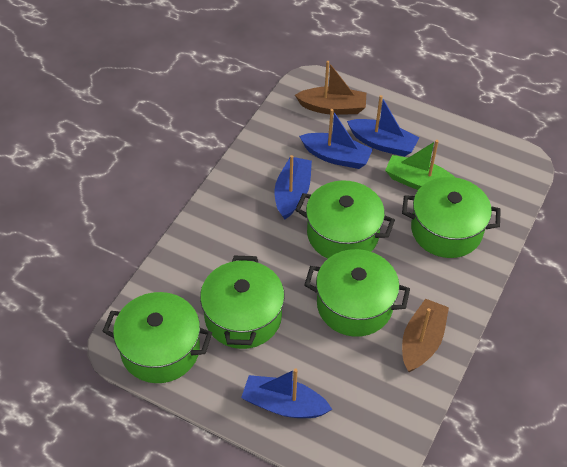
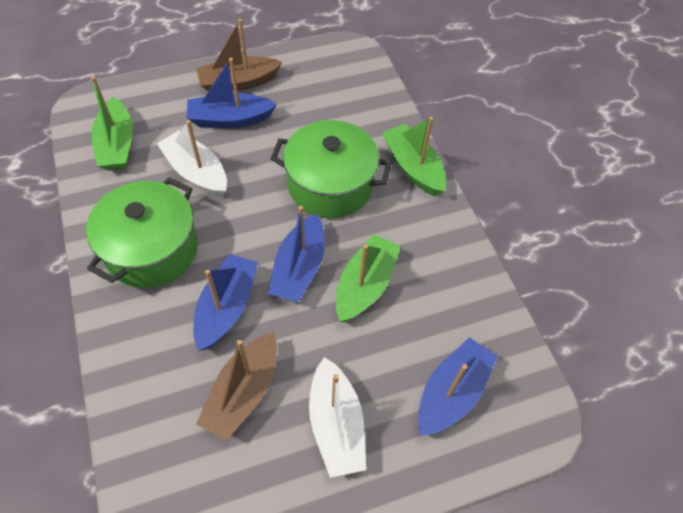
green boat: 1 -> 3
green pot: 5 -> 2
white boat: 0 -> 2

